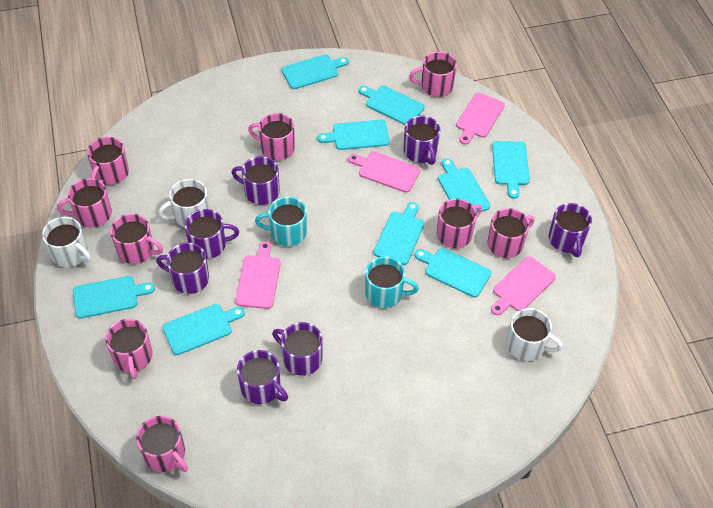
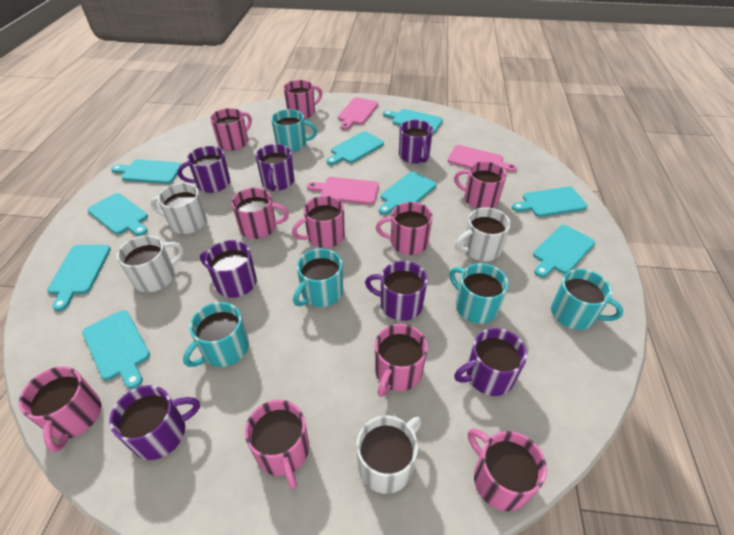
pink cutting board: 4 -> 3
pink mug: 9 -> 10
turquoise mug: 2 -> 5
white mug: 3 -> 4

